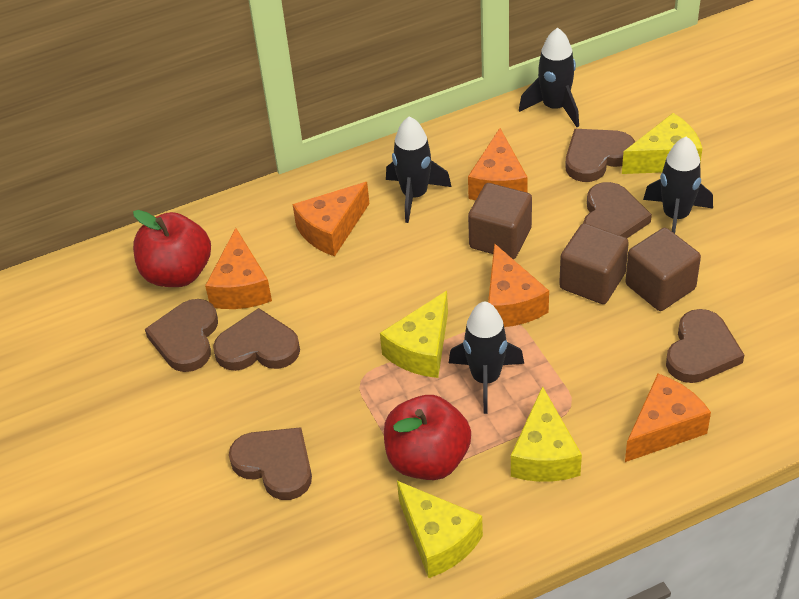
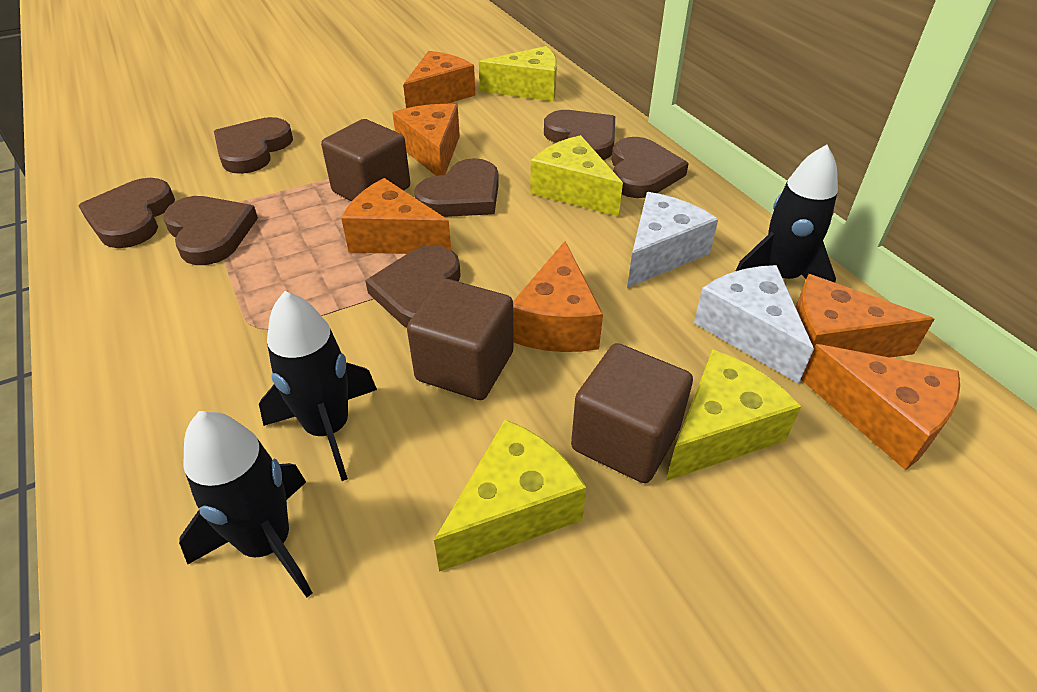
black rocket: 4 -> 3
brown heart: 6 -> 7
orange cheese: 5 -> 6
red apple: 2 -> 0
white cheese: 0 -> 2

